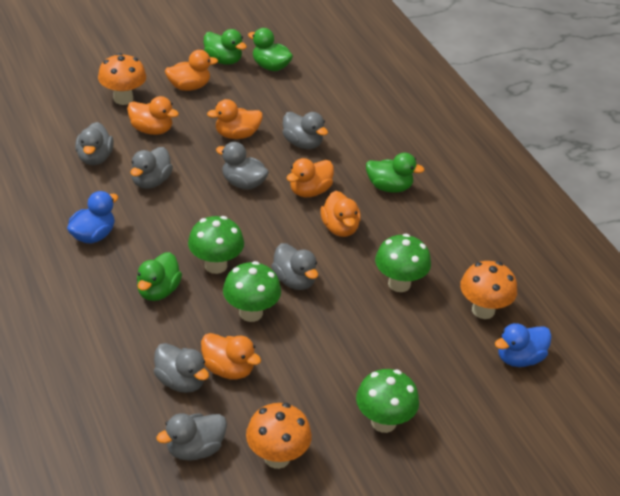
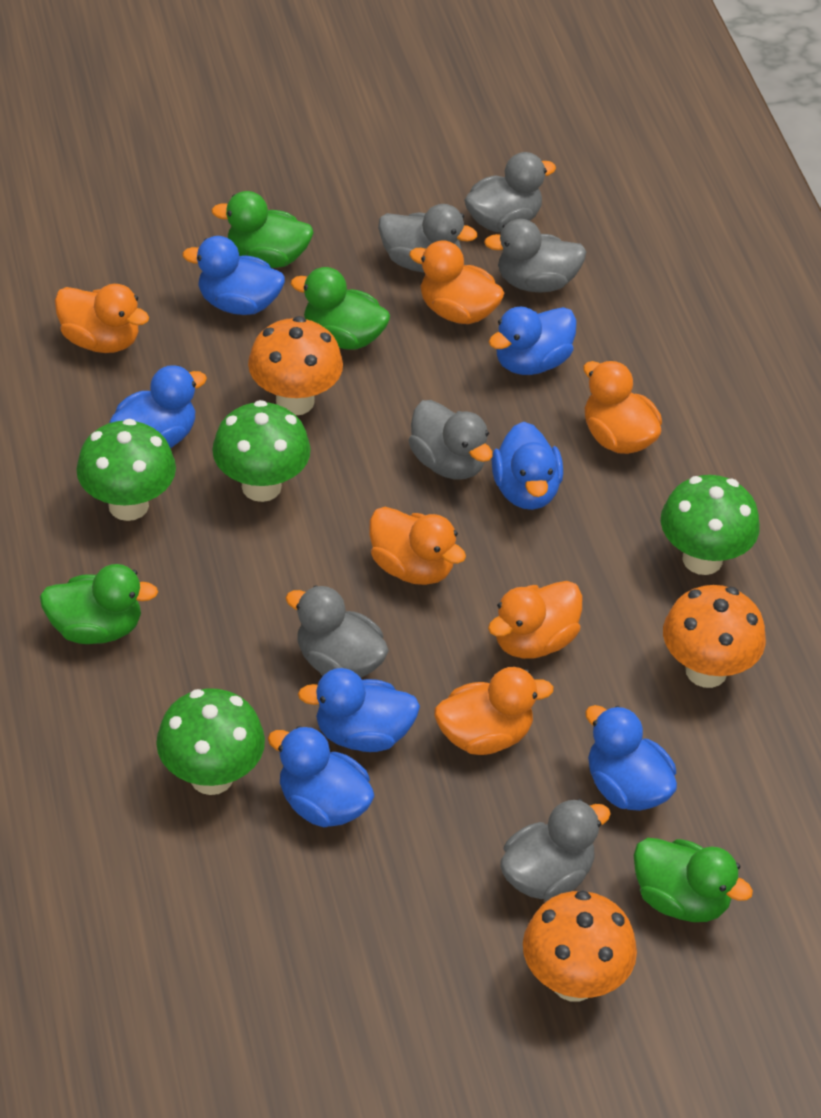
blue duck: 2 -> 7
grey duck: 7 -> 6

